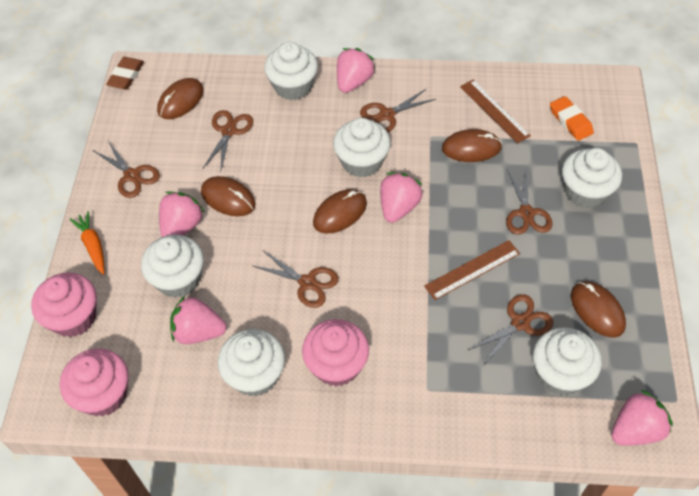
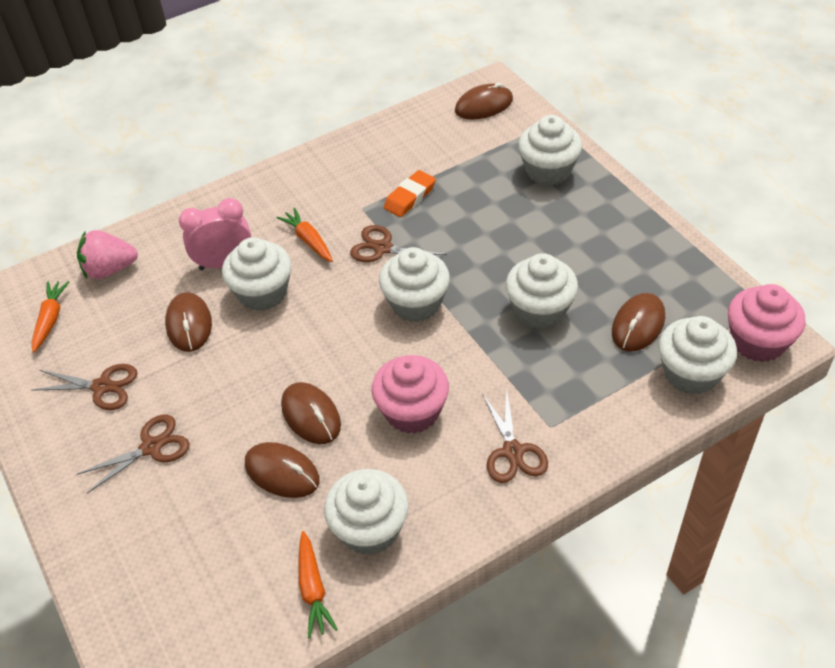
brown eraser: 1 -> 0
brown ruler: 2 -> 0
brown scissors: 6 -> 4
orange carrot: 1 -> 3
pink clock: 0 -> 1
pink cupcake: 3 -> 2
pink strawberry: 5 -> 1

